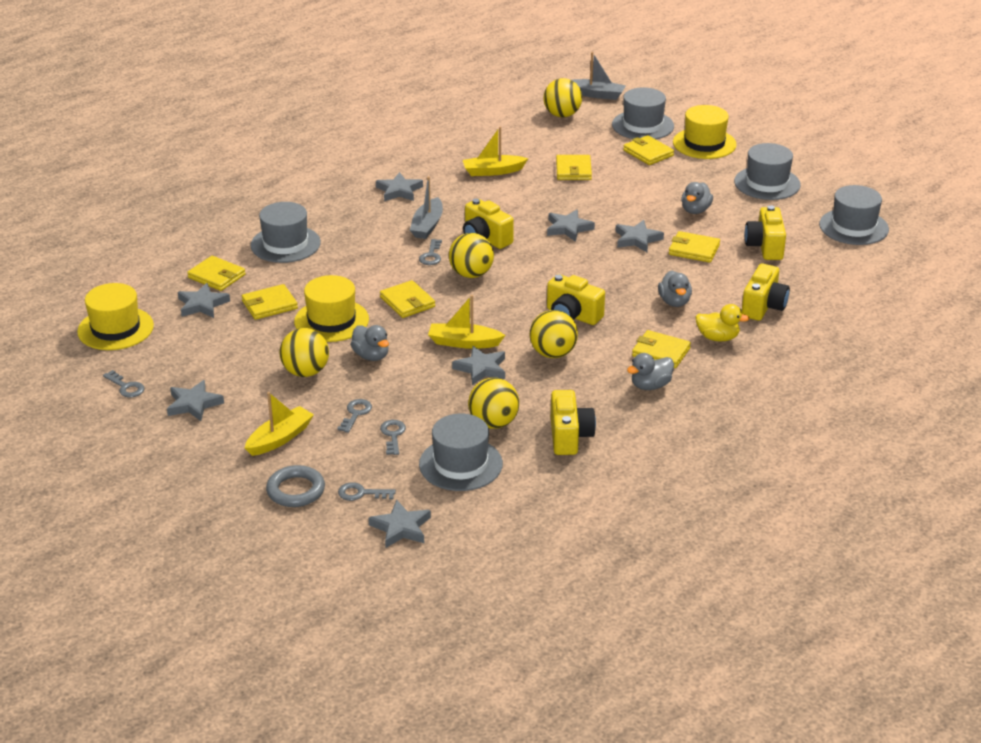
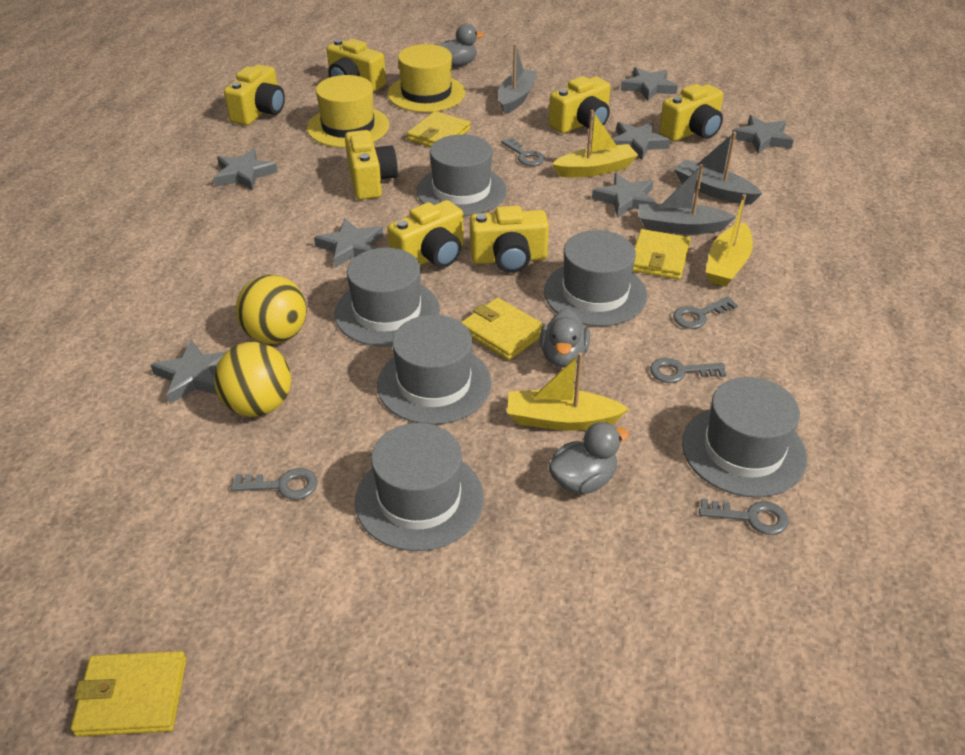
grey boat: 2 -> 3
grey duck: 4 -> 3
grey hat: 5 -> 6
grey ring: 1 -> 0
yellow ball: 5 -> 2
yellow camera: 5 -> 7
yellow duck: 1 -> 0
yellow hat: 3 -> 2
yellow wallet: 7 -> 4

